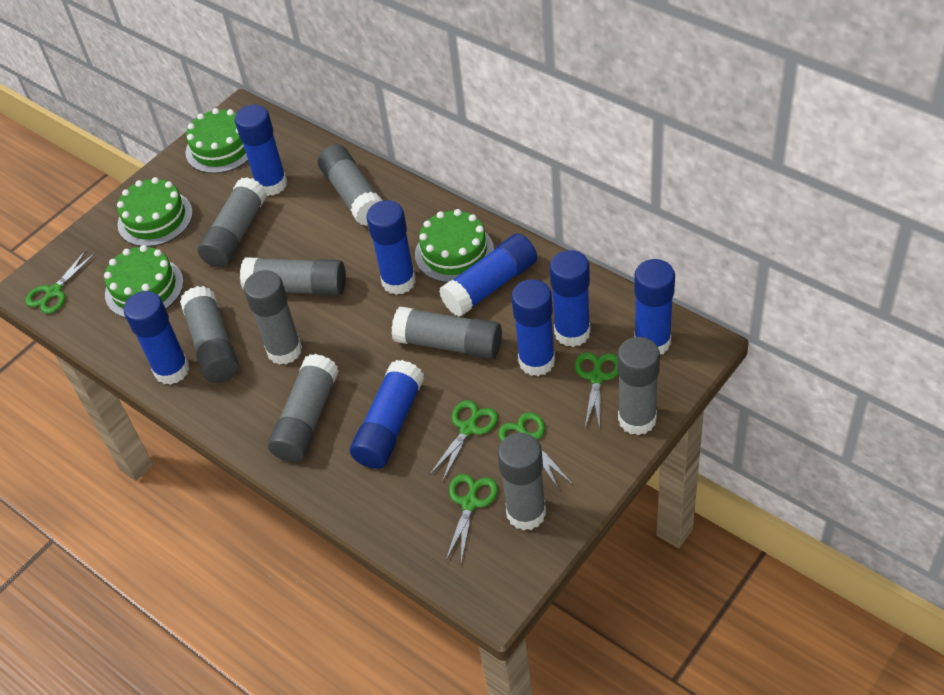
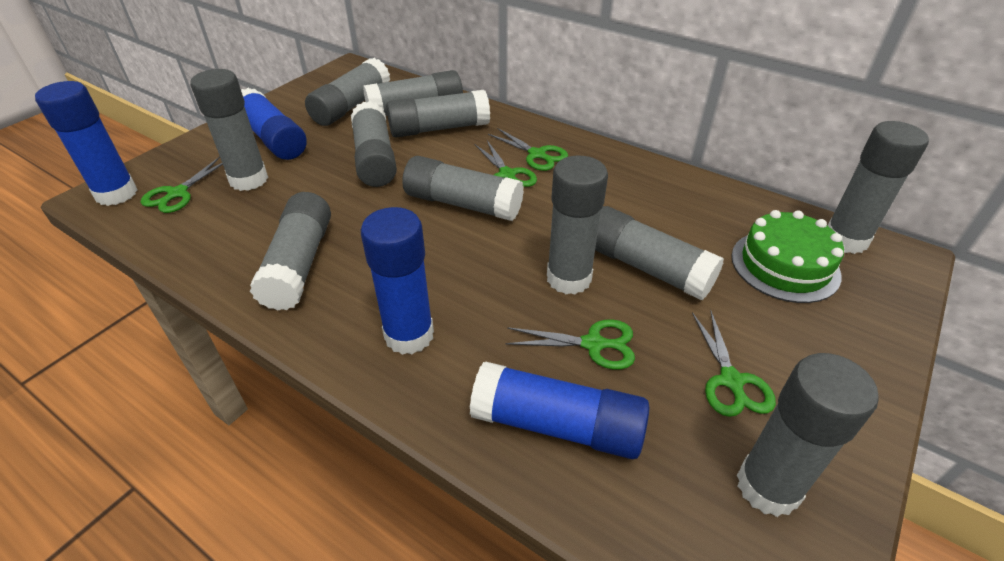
blue glue stick: 8 -> 4
green cake: 4 -> 1
grey glue stick: 9 -> 11

